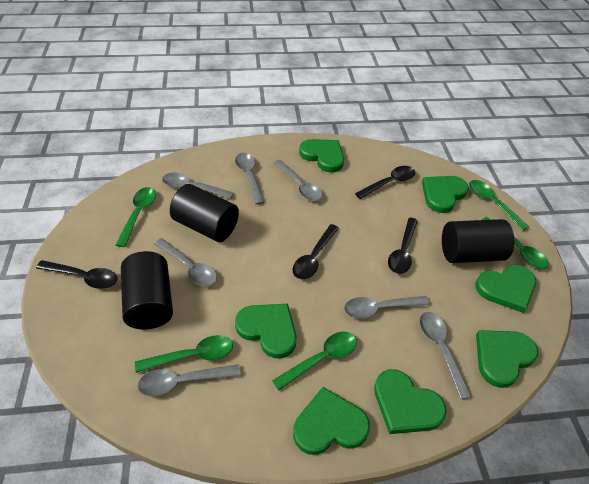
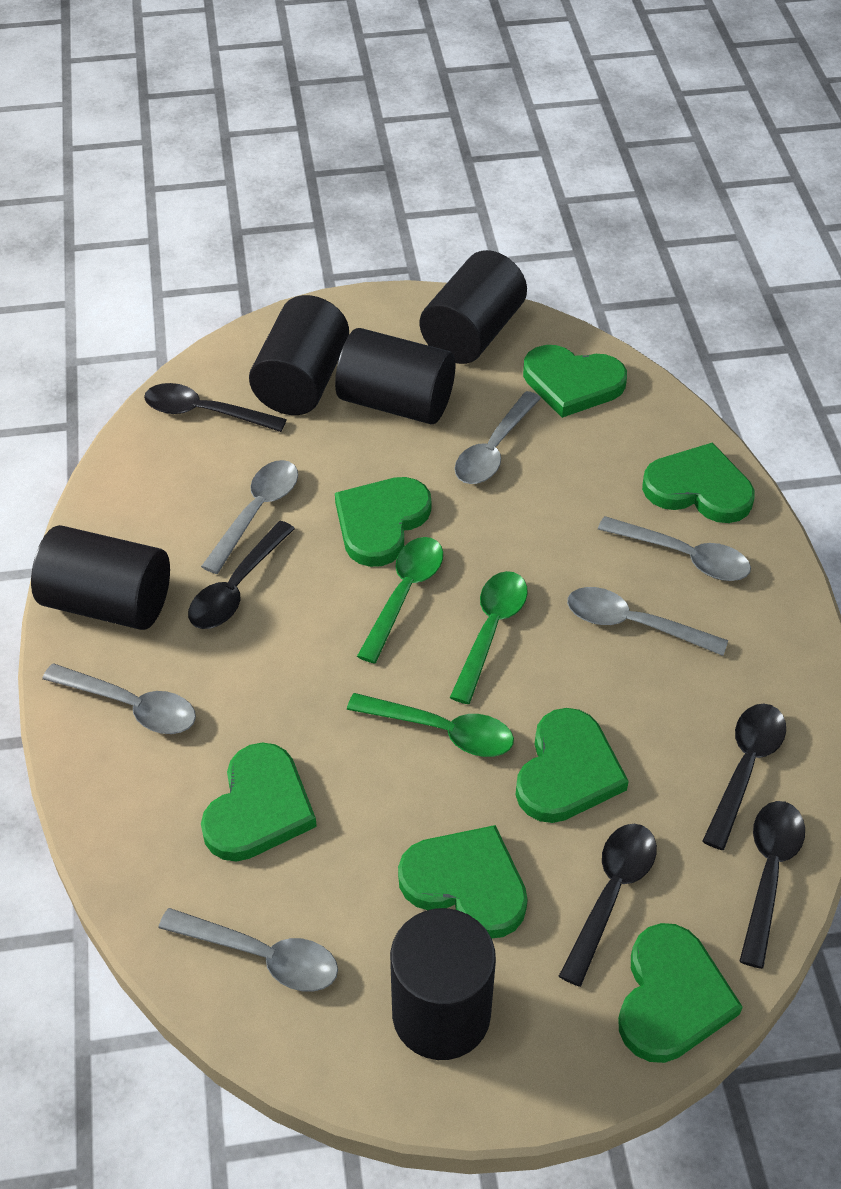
black cylinder: 3 -> 5
black spoon: 4 -> 5
green spoon: 5 -> 3
grey spoon: 7 -> 6

